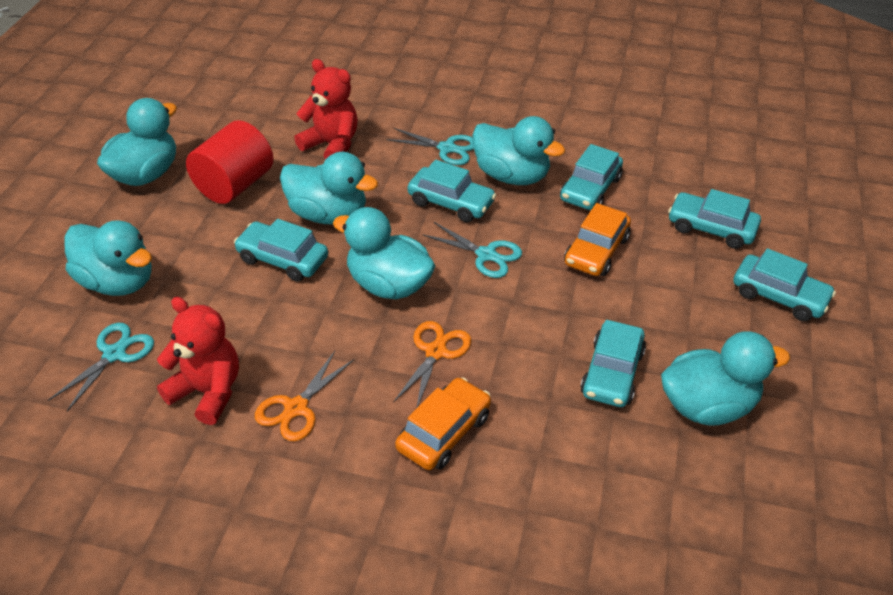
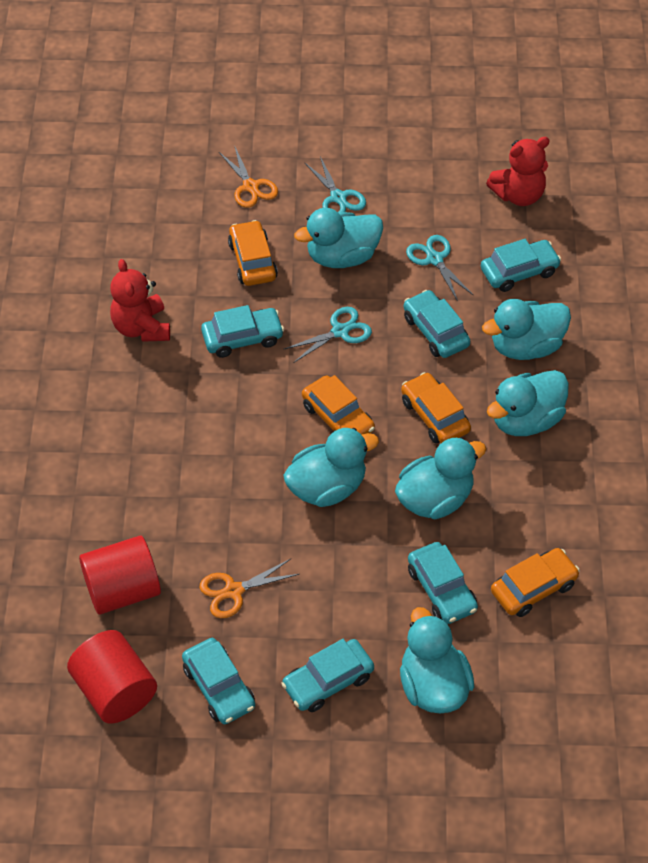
orange car: 2 -> 4
red cylinder: 1 -> 2

